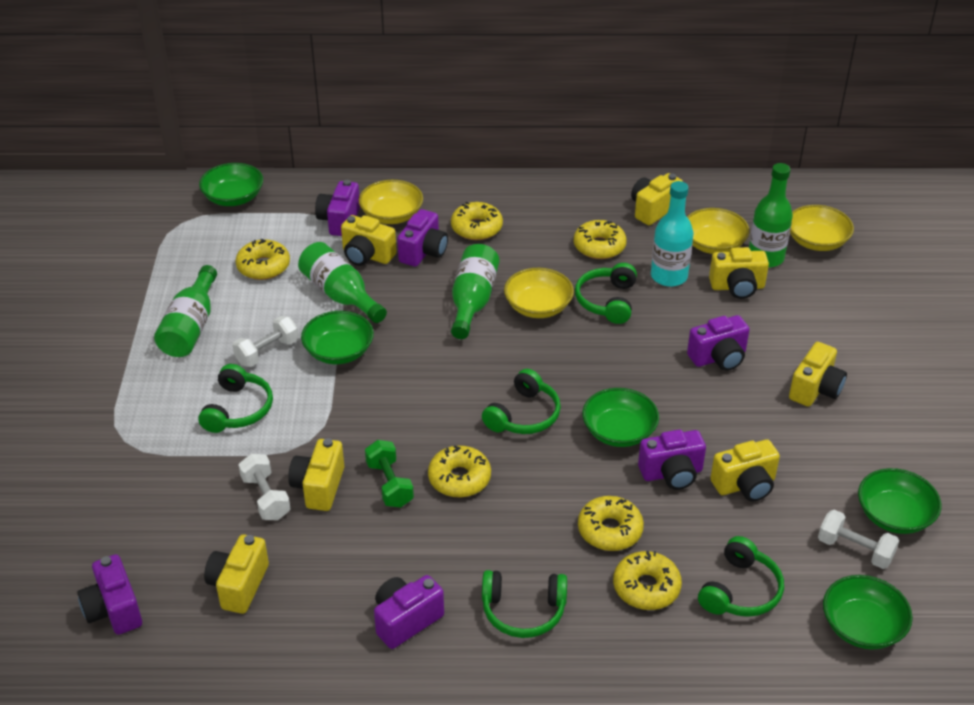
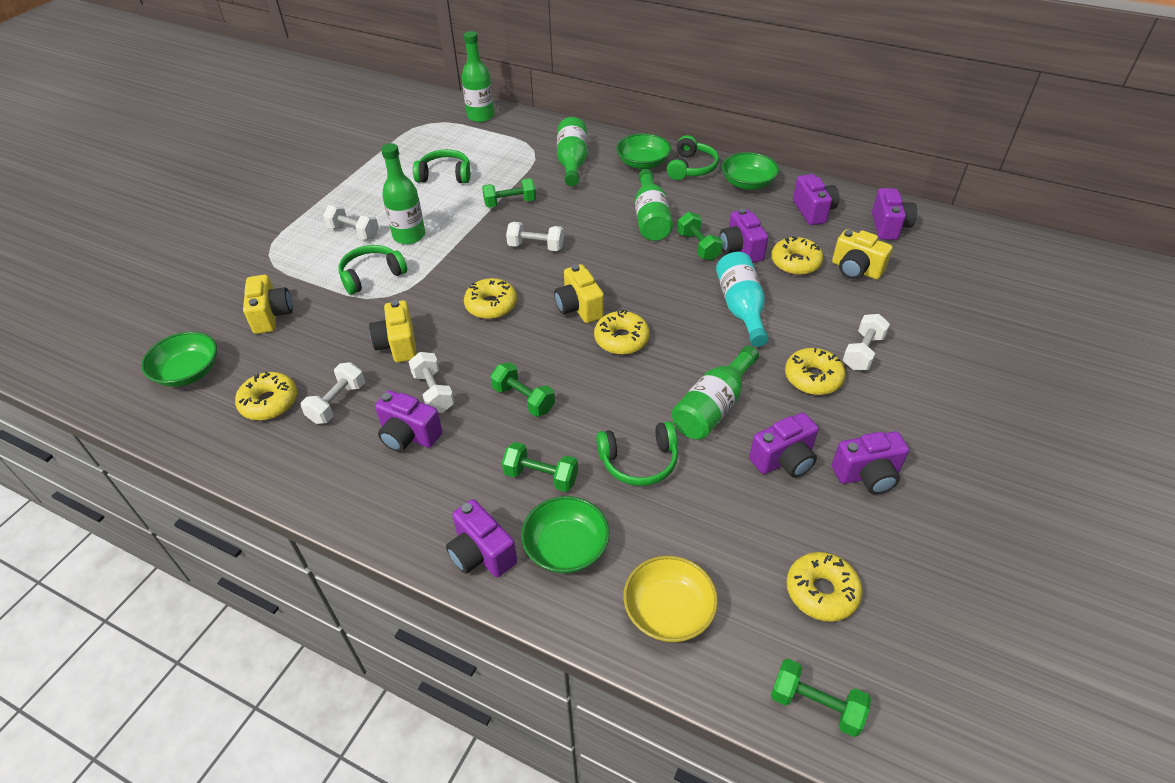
green bottle: 4 -> 5
green bowl: 5 -> 4
green dumbbell: 1 -> 5
green headphones: 5 -> 4
purple camera: 6 -> 7
white dumbbell: 3 -> 5
yellow bowl: 4 -> 1
yellow camera: 7 -> 4

